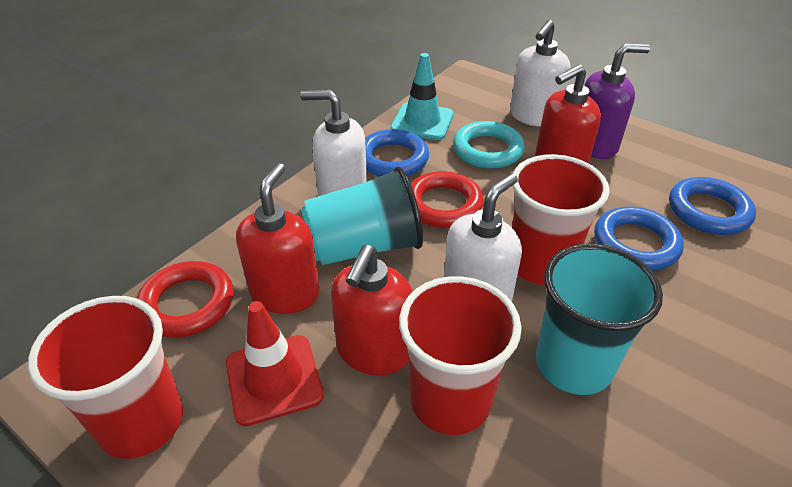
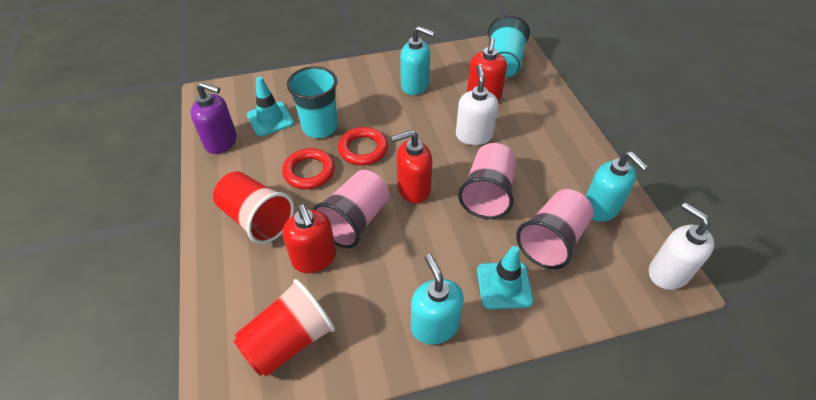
blue ring: 3 -> 0
pink cup: 0 -> 3
red cup: 3 -> 2
red traffic cone: 1 -> 0
turquoise ring: 1 -> 0
turquoise soap dispenser: 0 -> 3
turquoise traffic cone: 1 -> 2
white soap dispenser: 3 -> 2

